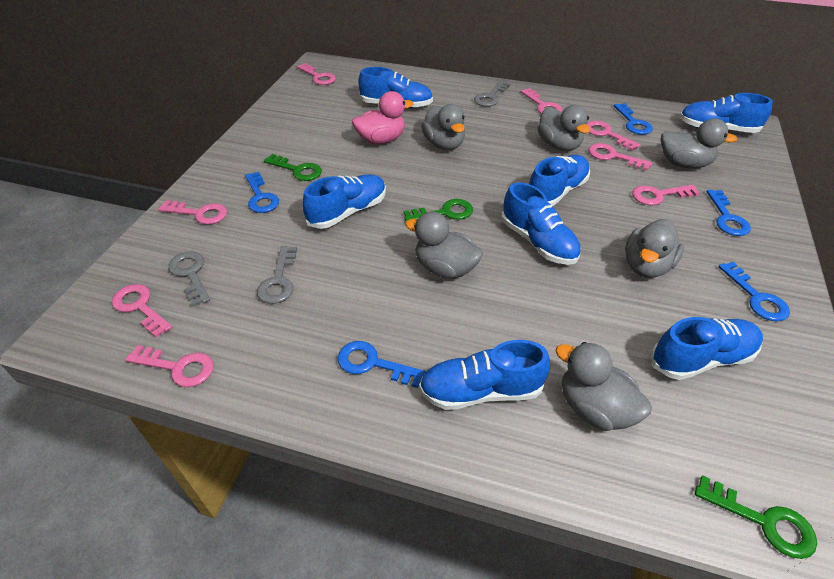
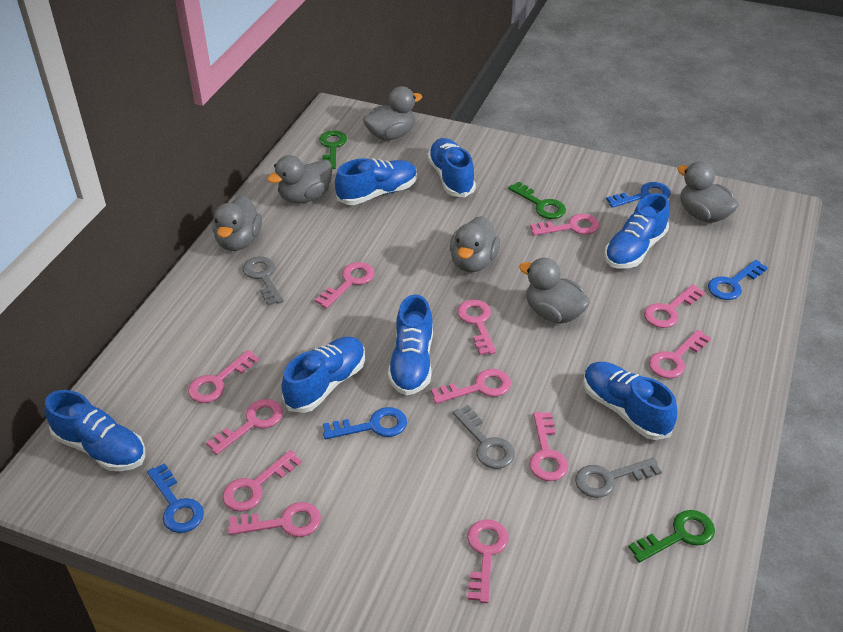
blue key: 5 -> 4
pink duck: 1 -> 0
pink key: 8 -> 12

